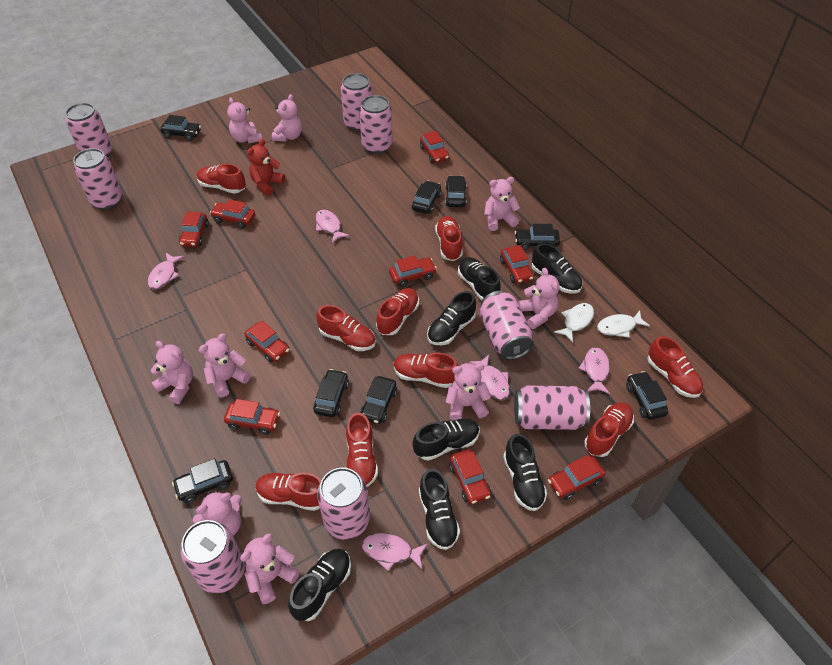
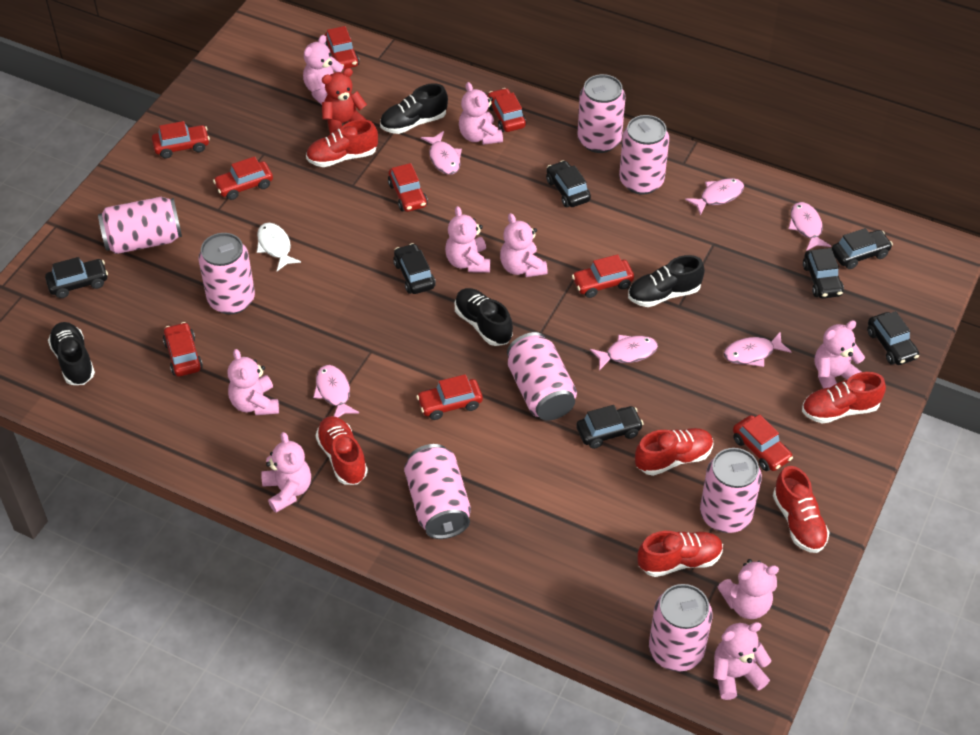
black car: 8 -> 7
black shoe: 7 -> 4
pink fish: 5 -> 6
red shoe: 9 -> 6
white fish: 2 -> 1

